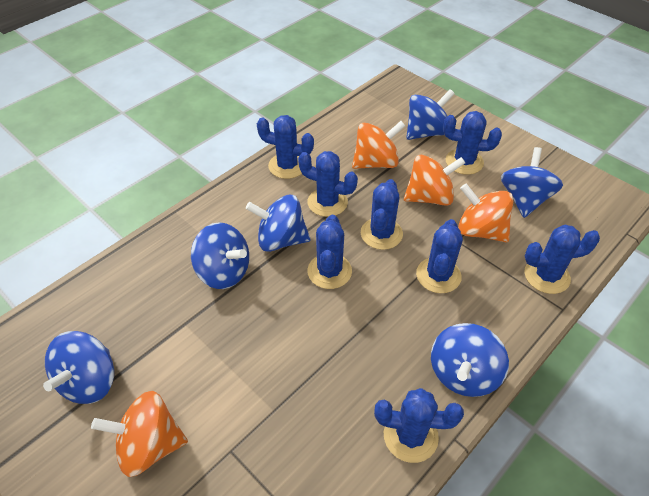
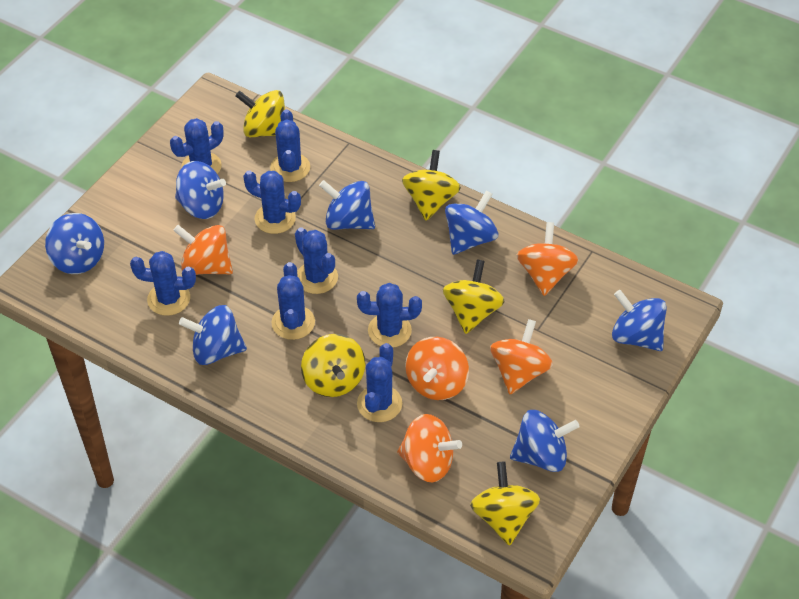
blue spinning top: 6 -> 7
orange spinning top: 4 -> 5
yellow spinning top: 0 -> 5

